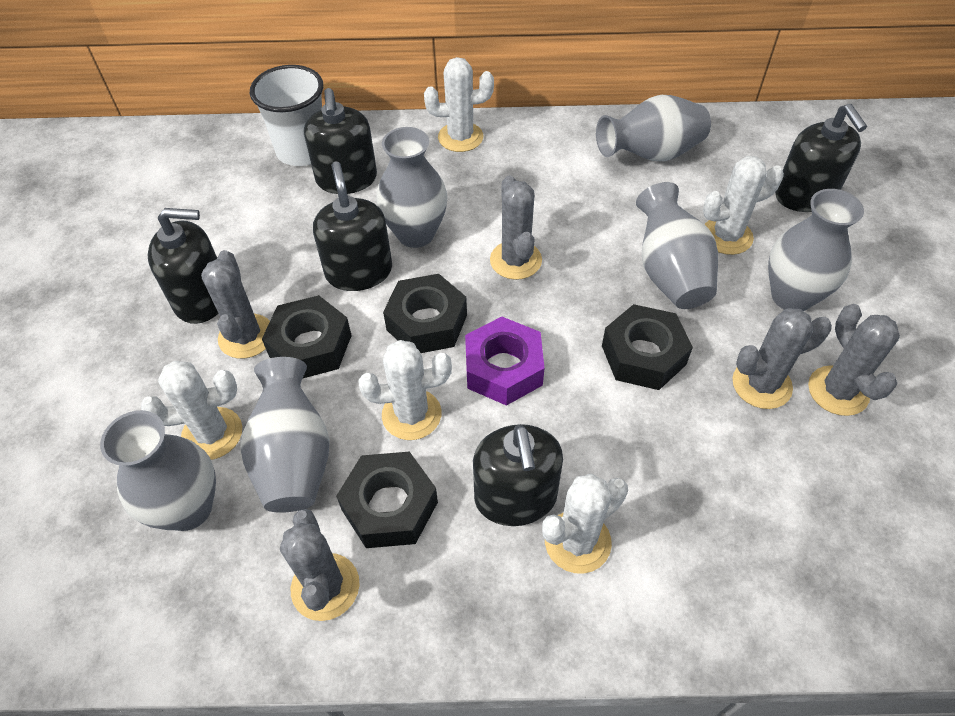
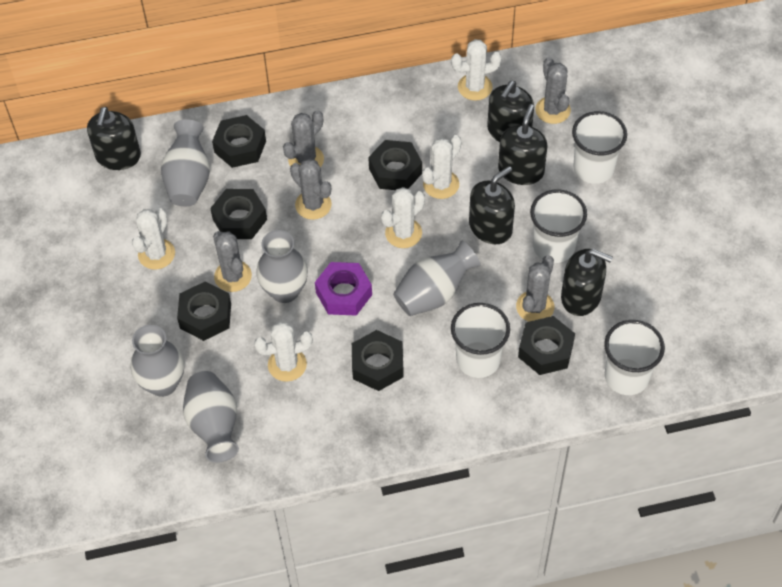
black nut: 4 -> 6
grey vase: 6 -> 5
white cup: 1 -> 4

